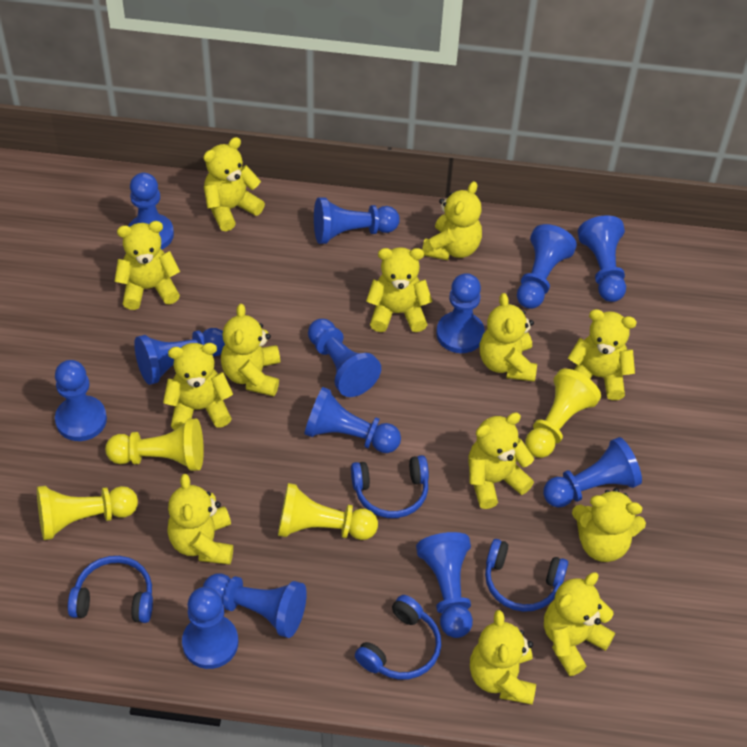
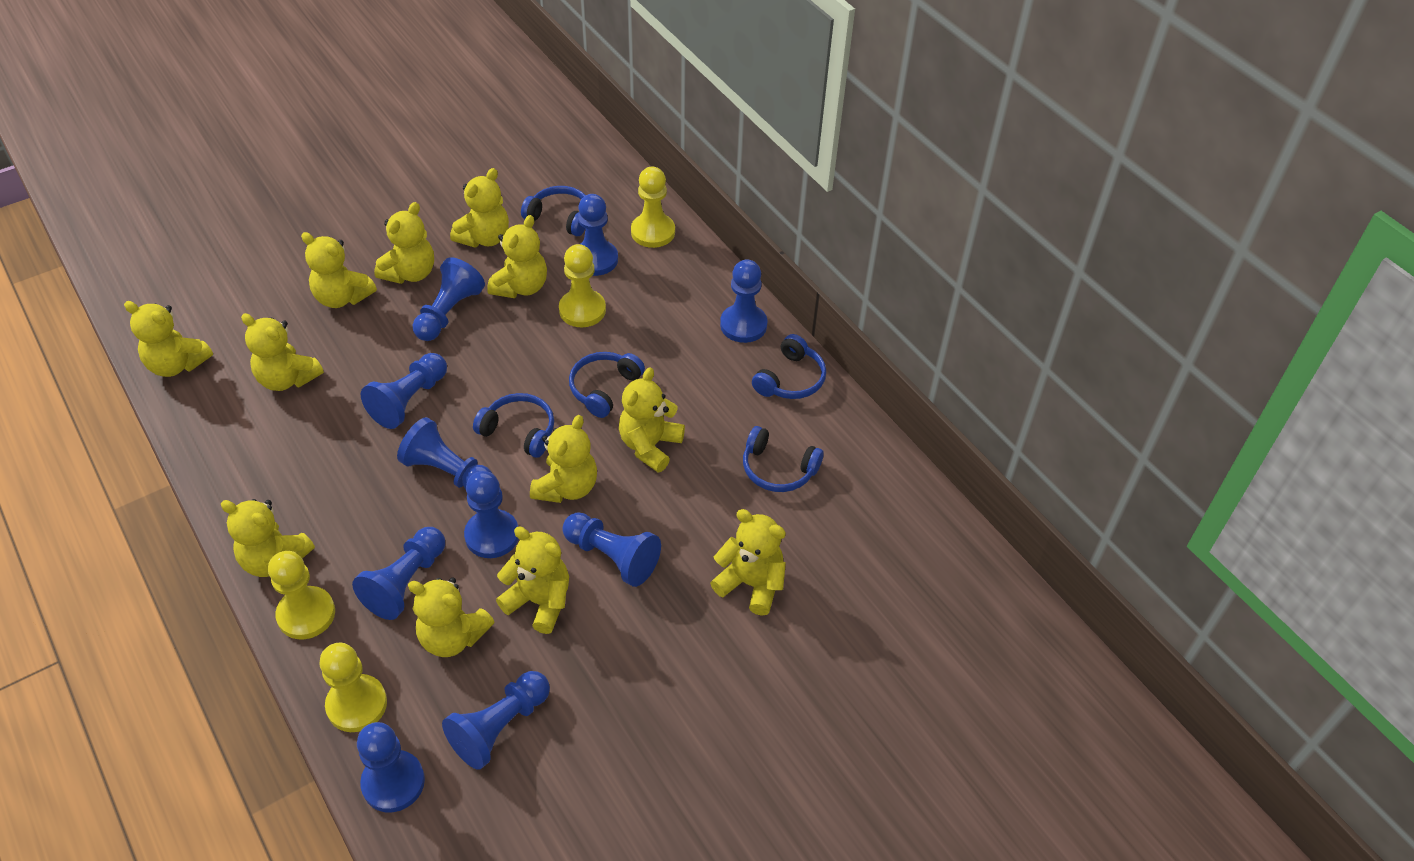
blue headphones: 4 -> 5
blue pawn: 13 -> 10
yellow teddy bear: 13 -> 12

